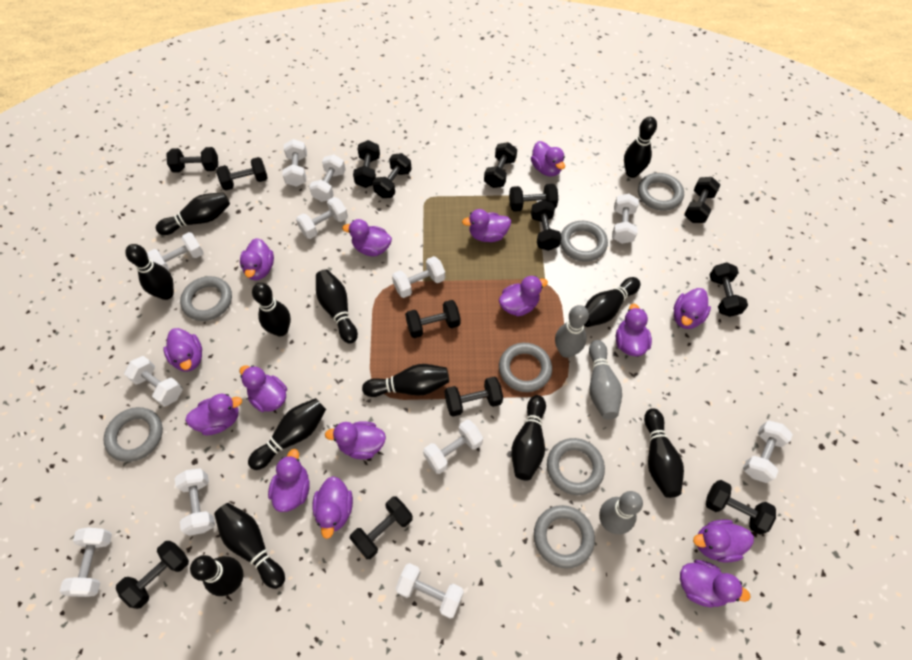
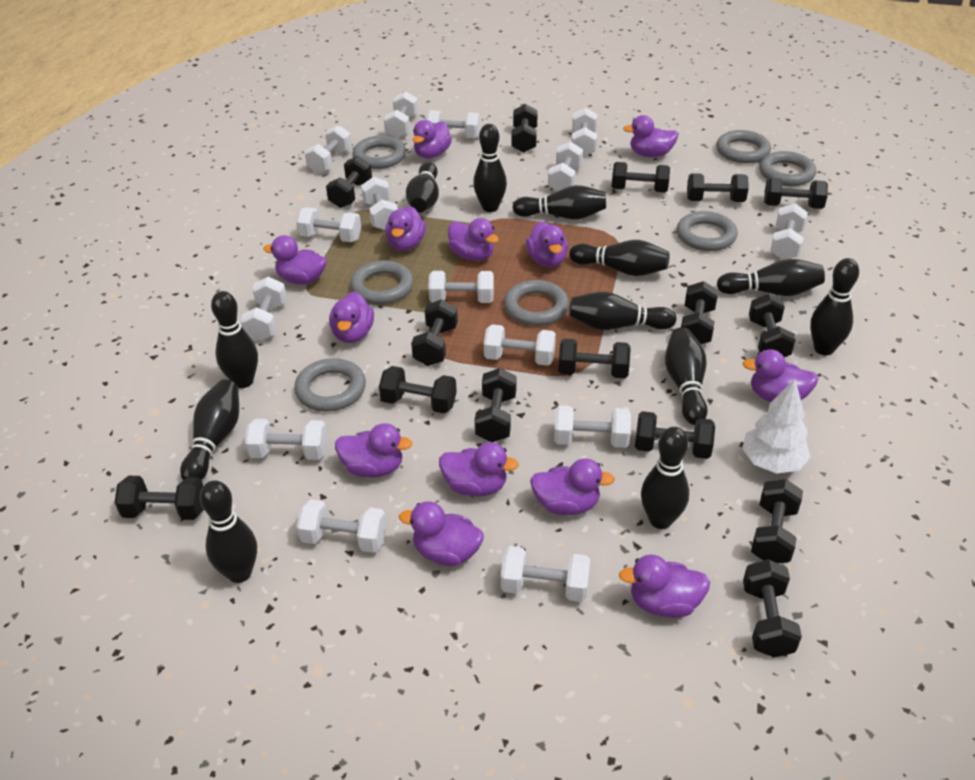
black dumbbell: 14 -> 15
grey bowling pin: 3 -> 0
purple duck: 15 -> 13
white dumbbell: 12 -> 15
white tree: 0 -> 1

